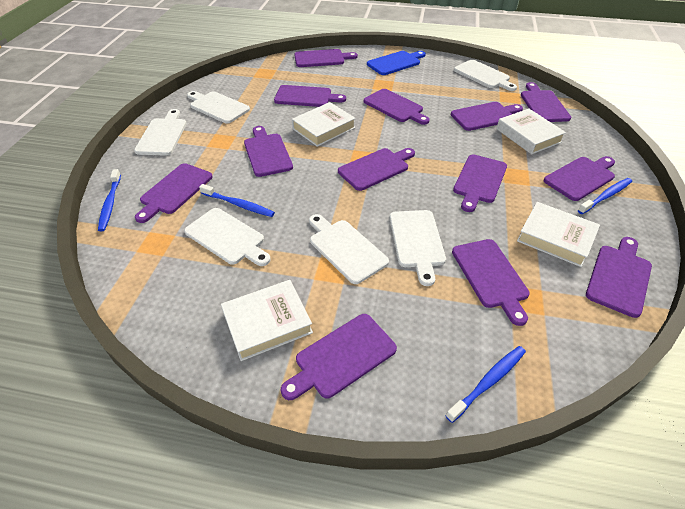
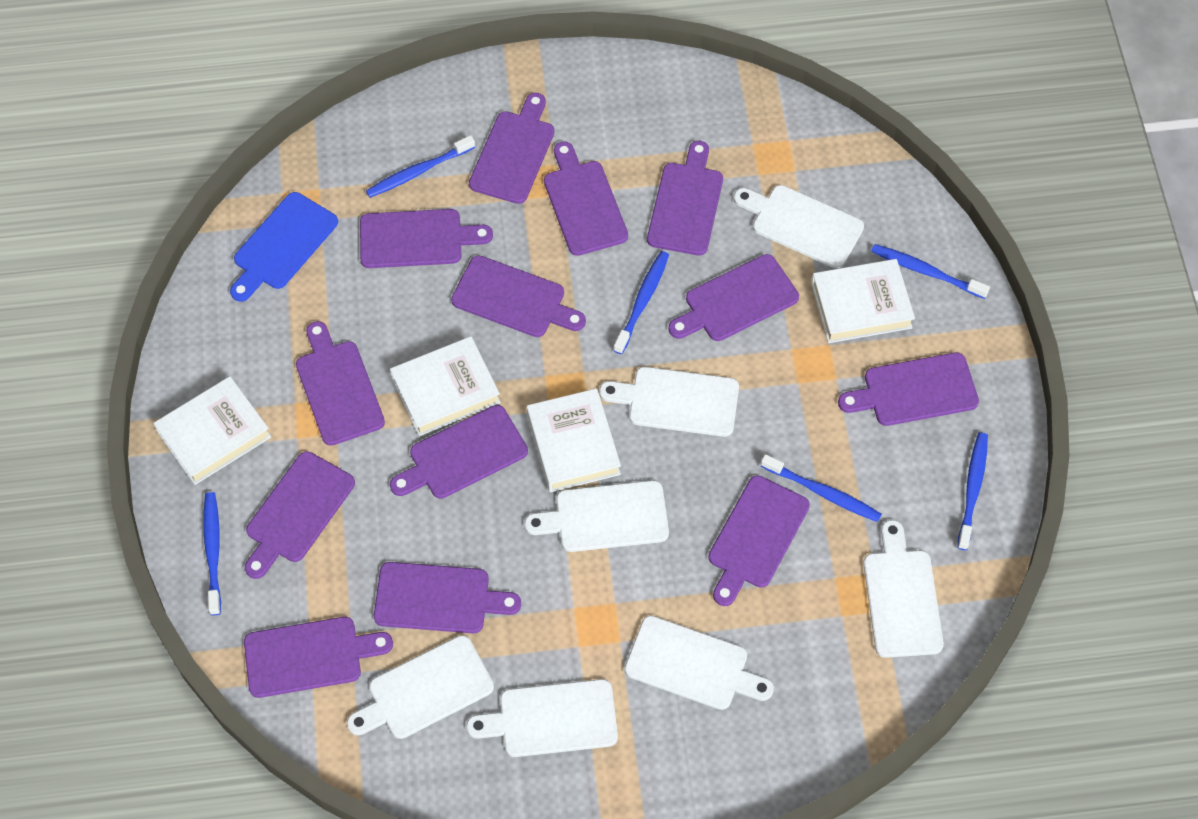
blue toothbrush: 4 -> 6
white cutting board: 6 -> 7

